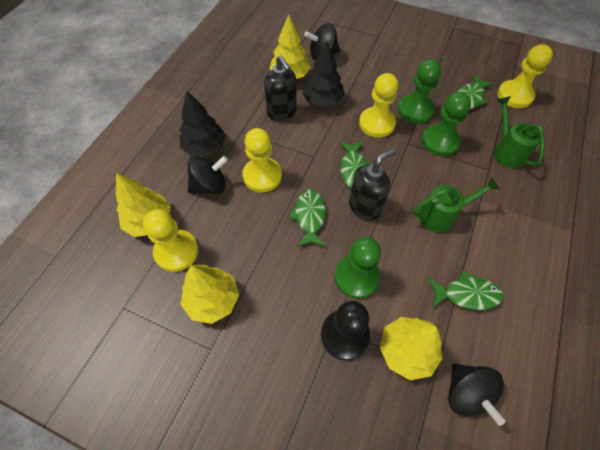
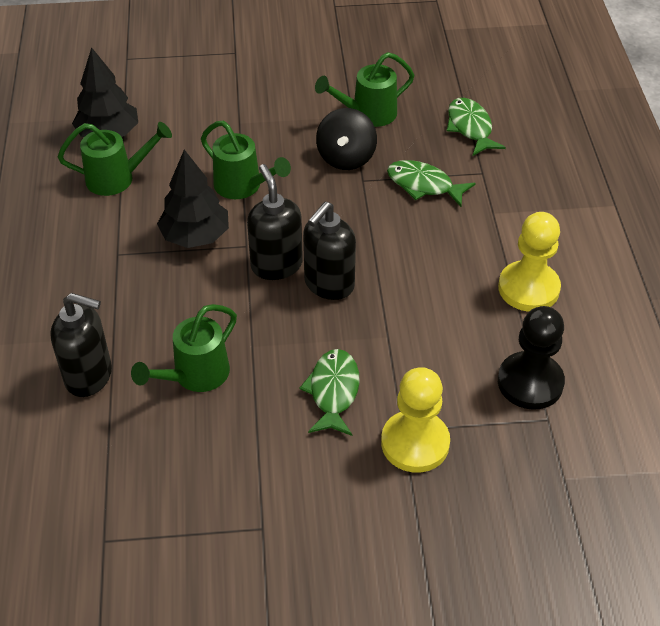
black soap dispenser: 2 -> 3
black spinning top: 3 -> 1
green fish: 4 -> 3
green pawn: 3 -> 0
green watering can: 2 -> 4
yellow pawn: 4 -> 2
yellow tree: 4 -> 0

